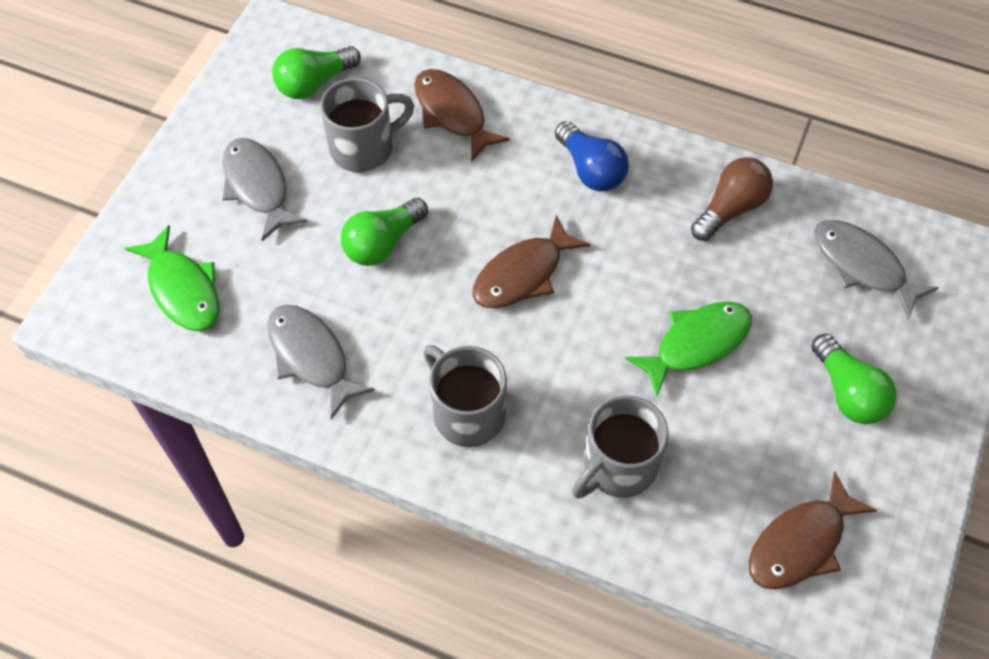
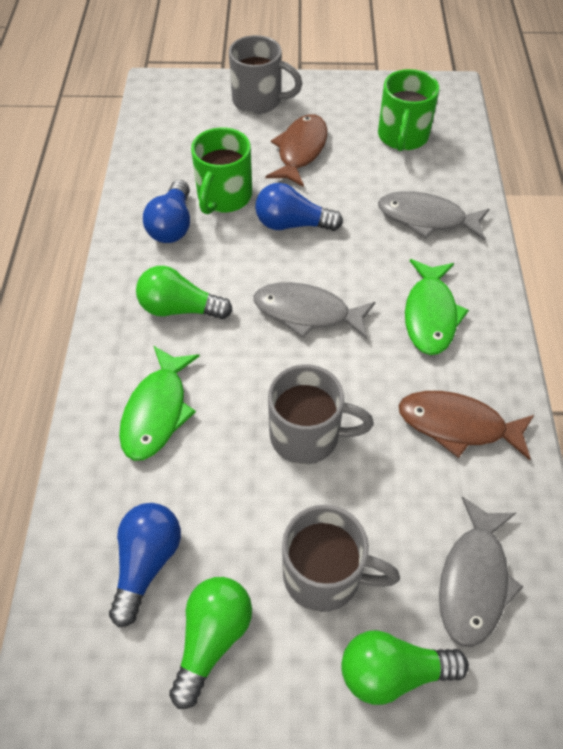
blue light bulb: 1 -> 3
brown fish: 3 -> 2
brown light bulb: 1 -> 0
green mug: 0 -> 2

